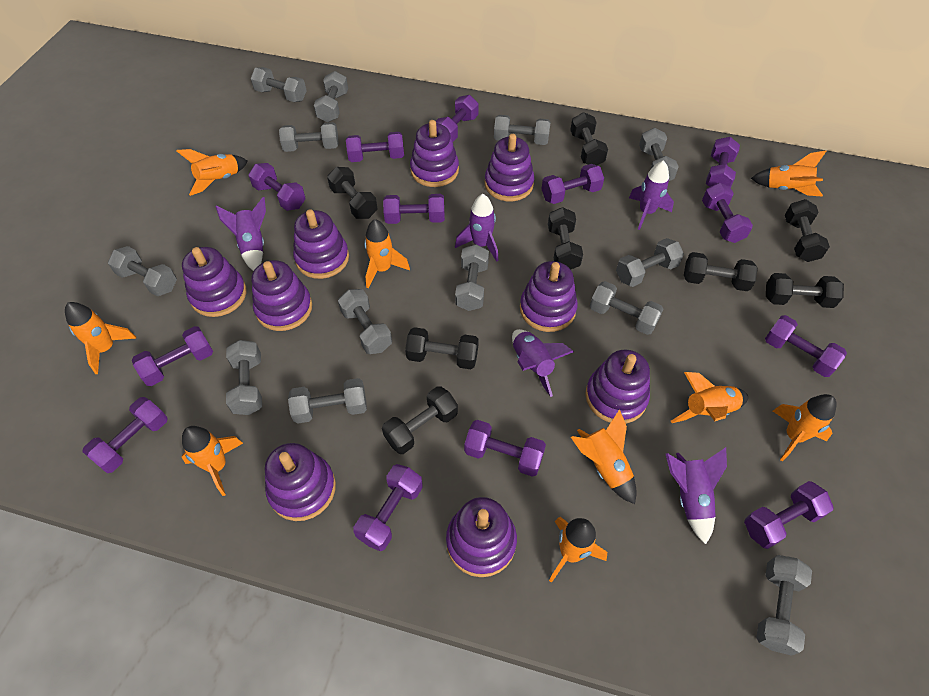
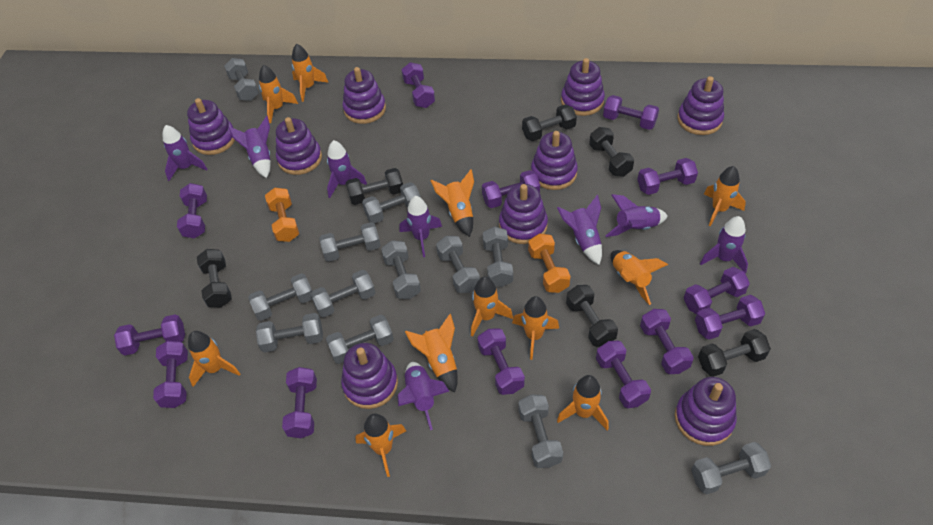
black dumbbell: 8 -> 6
grey dumbbell: 13 -> 12
orange dumbbell: 0 -> 2
orange rocket: 9 -> 11
purple rocket: 5 -> 8

